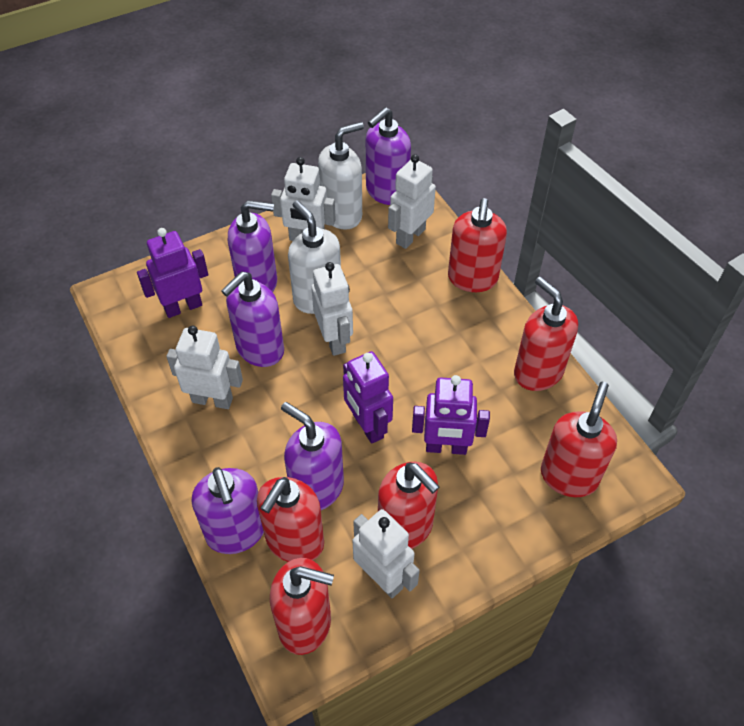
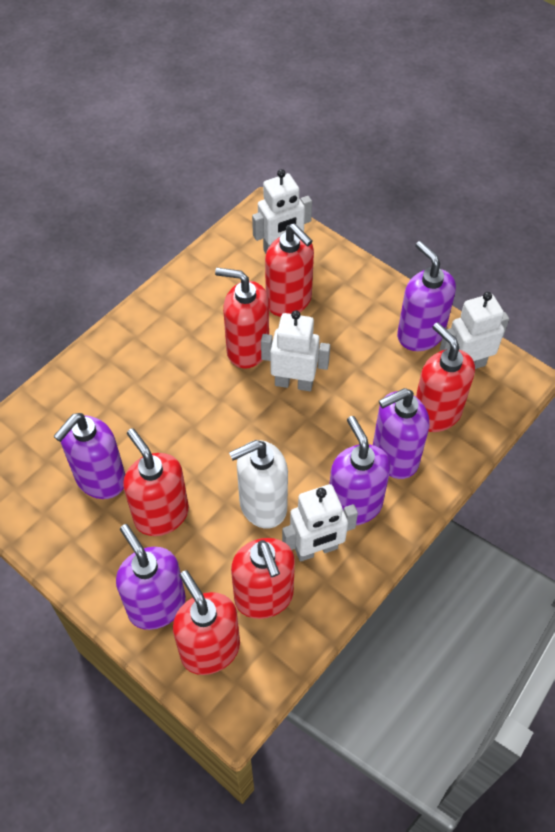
purple robot: 3 -> 0
white robot: 5 -> 4
white soap dispenser: 2 -> 1

